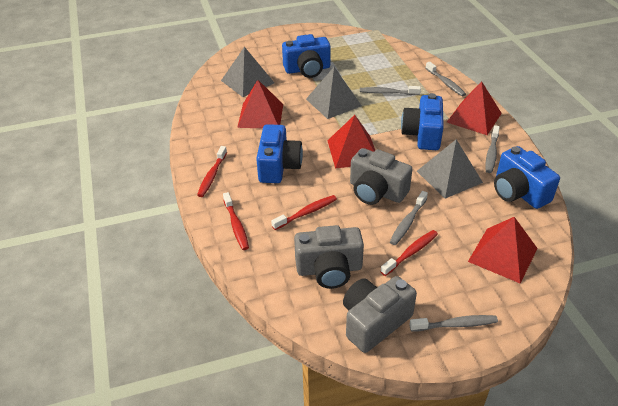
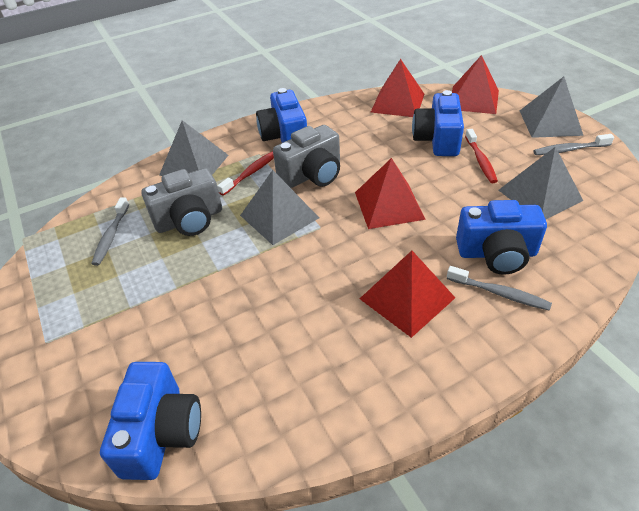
grey camera: 3 -> 2
grey pyramid: 3 -> 4
grey toothbrush: 5 -> 3
red toothbrush: 4 -> 2

